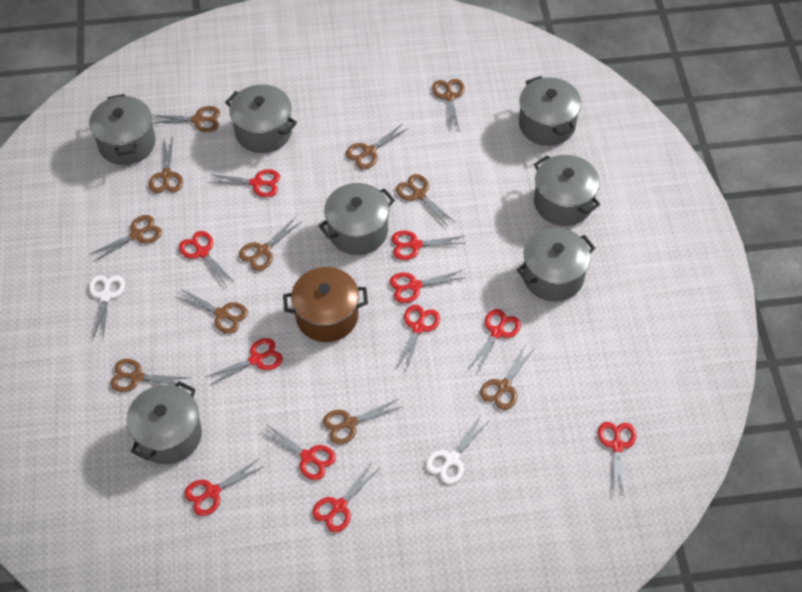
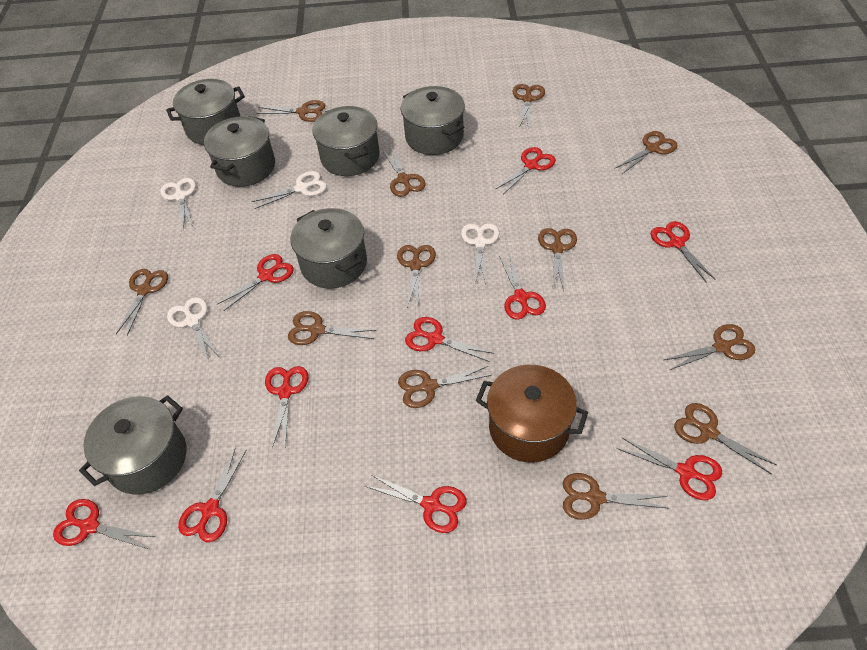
brown scissors: 11 -> 12
grey pot: 7 -> 6
red scissors: 11 -> 10
white scissors: 2 -> 4

